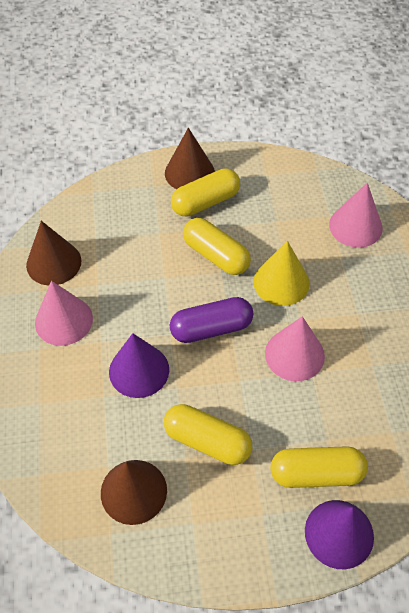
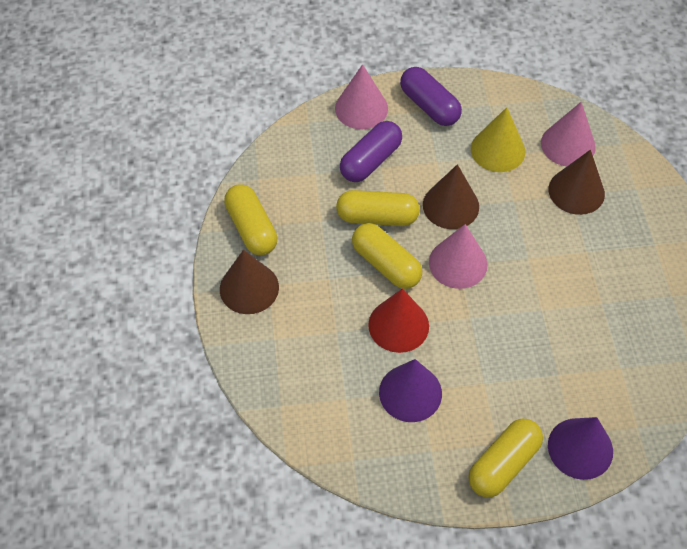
purple capsule: 1 -> 2
red cone: 0 -> 1

